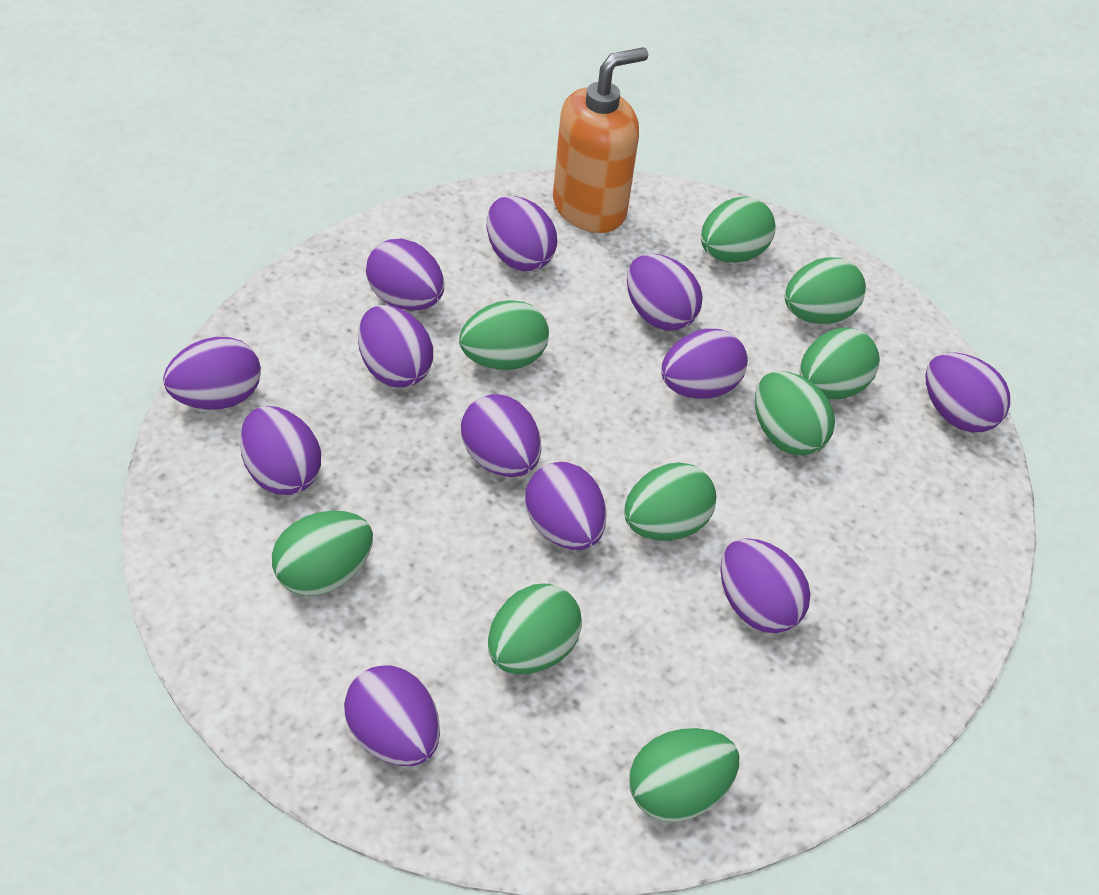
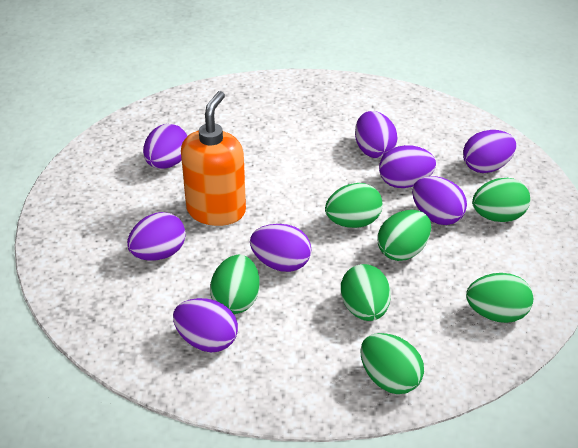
green egg: 9 -> 7
purple egg: 12 -> 8

